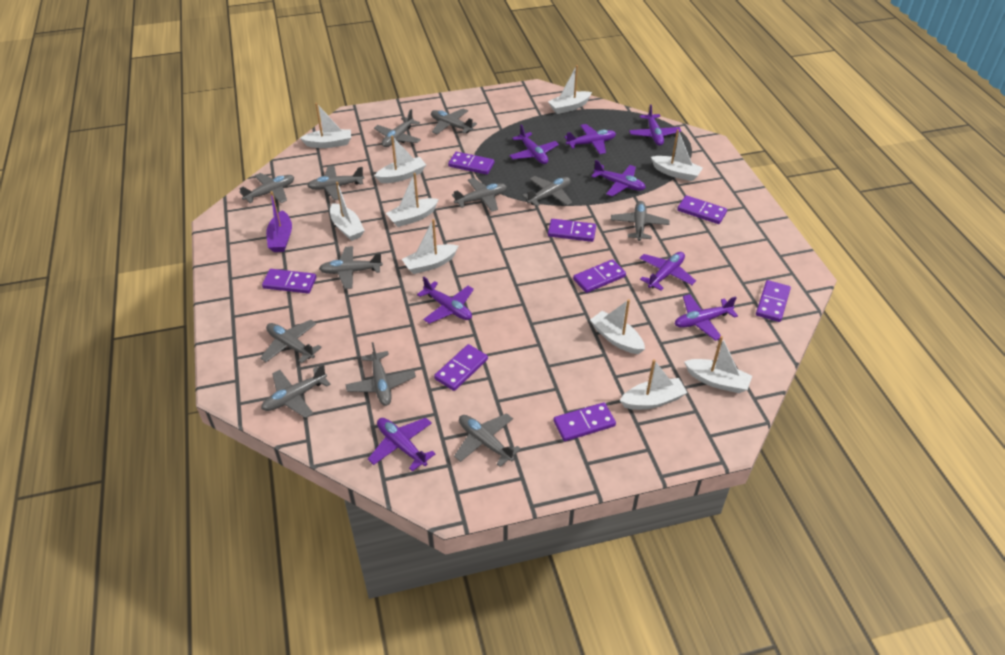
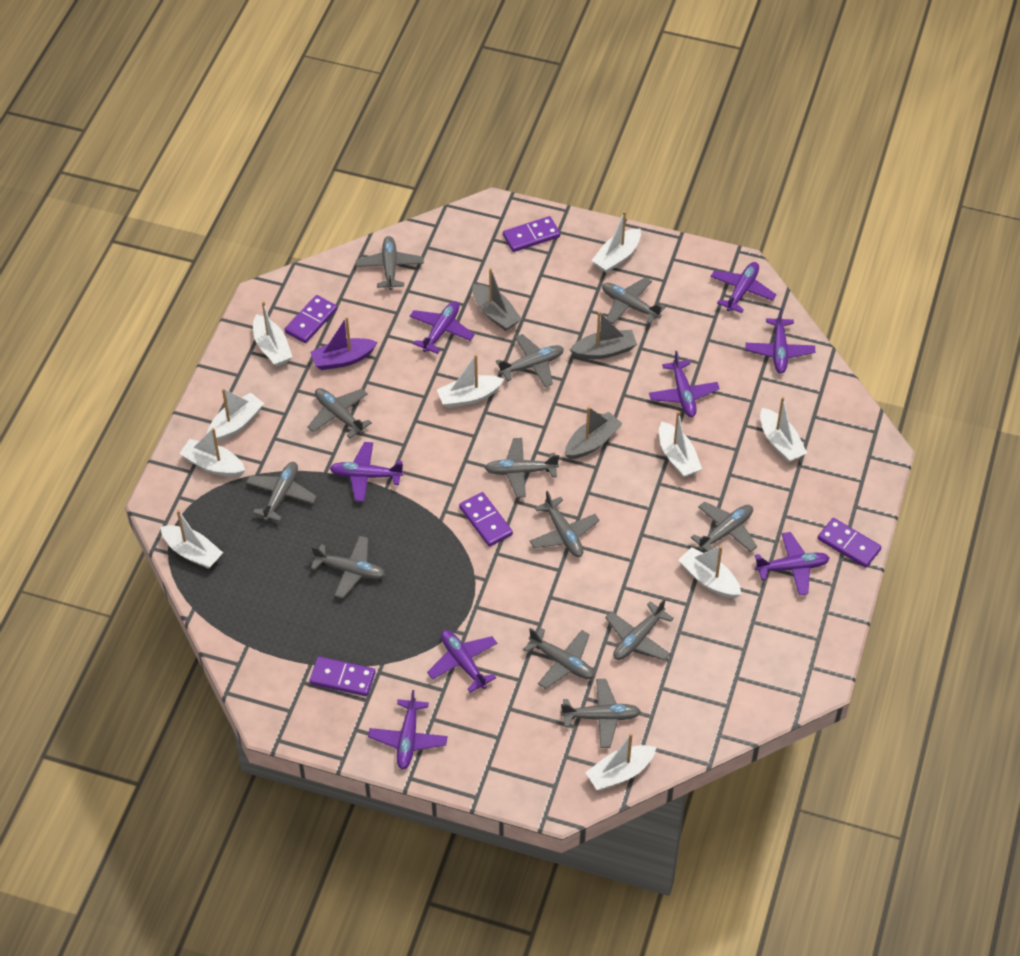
grey boat: 0 -> 3
purple domino: 8 -> 5

